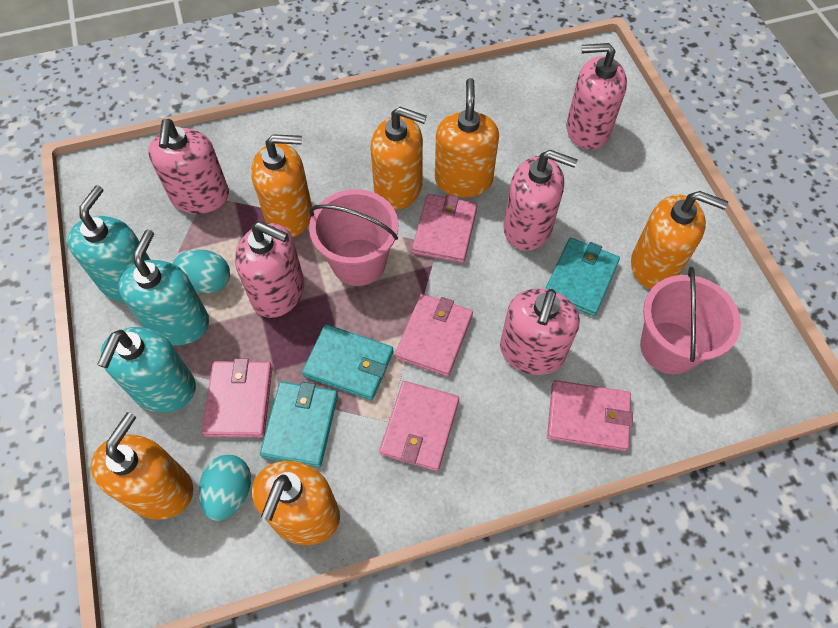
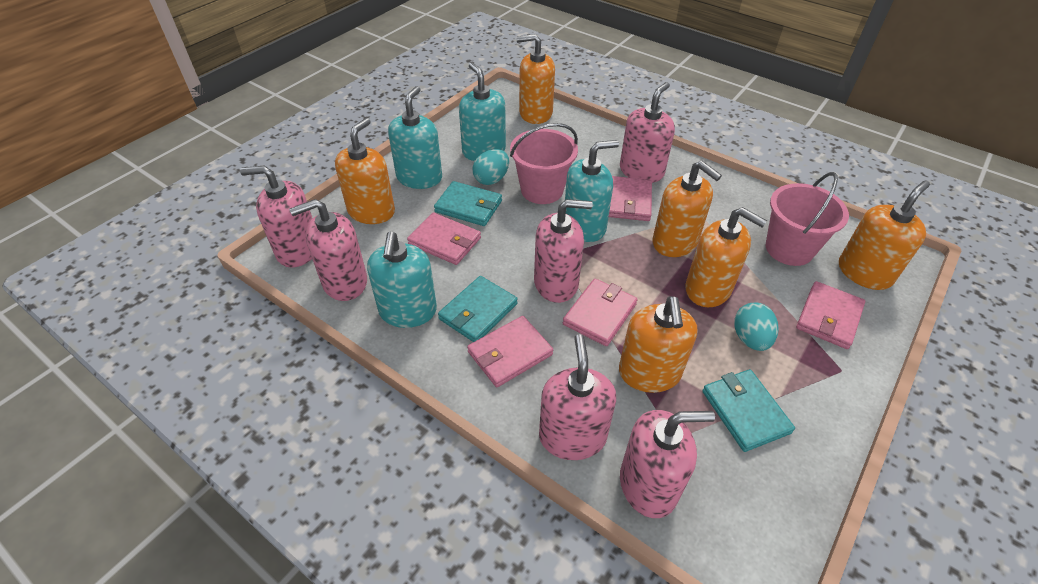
pink soap dispenser: 5 -> 6
turquoise soap dispenser: 3 -> 4

